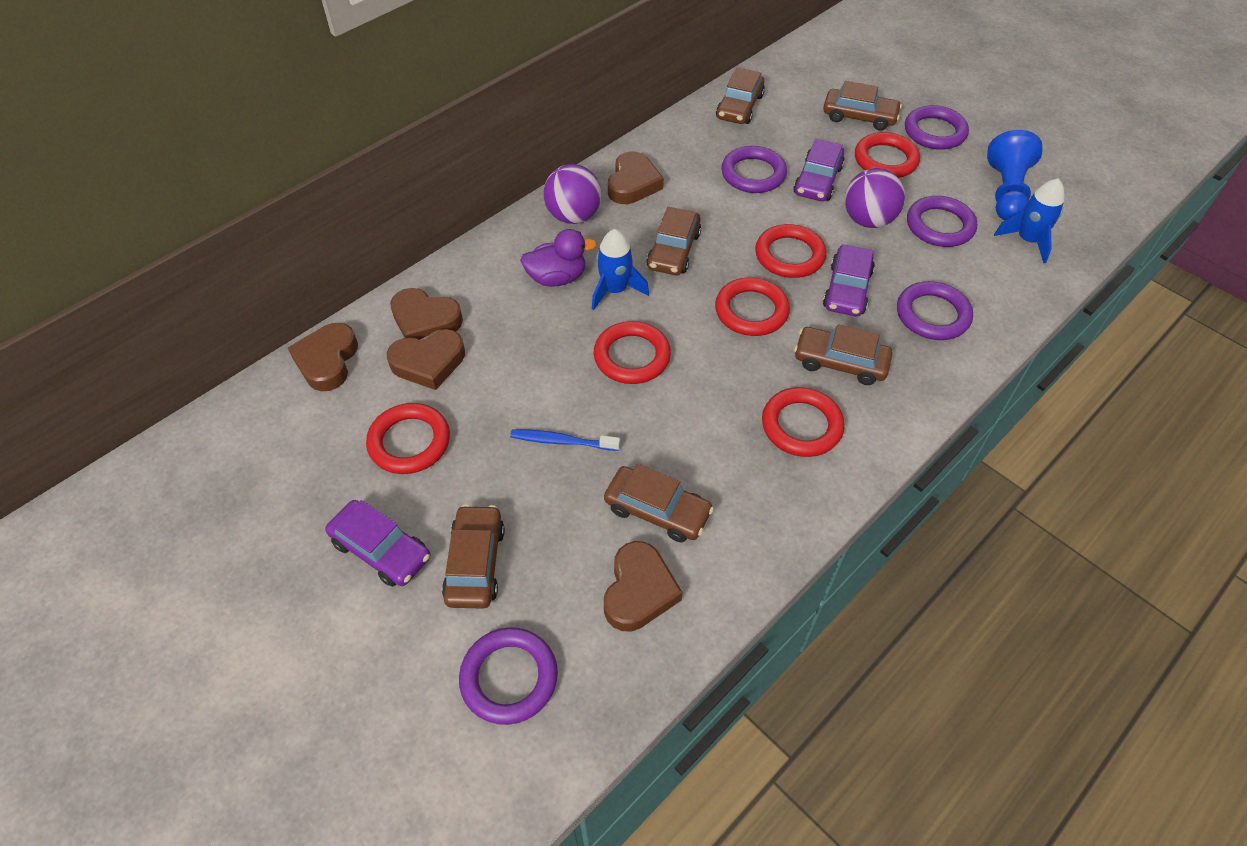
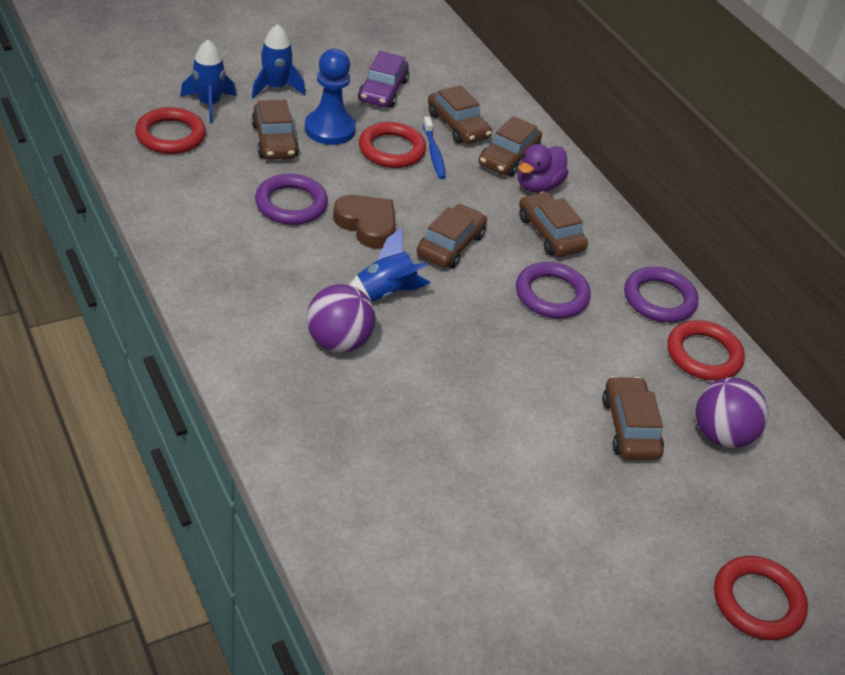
blue rocket: 2 -> 3
brown heart: 5 -> 1
purple car: 3 -> 1
purple ring: 5 -> 3
red ring: 6 -> 4

